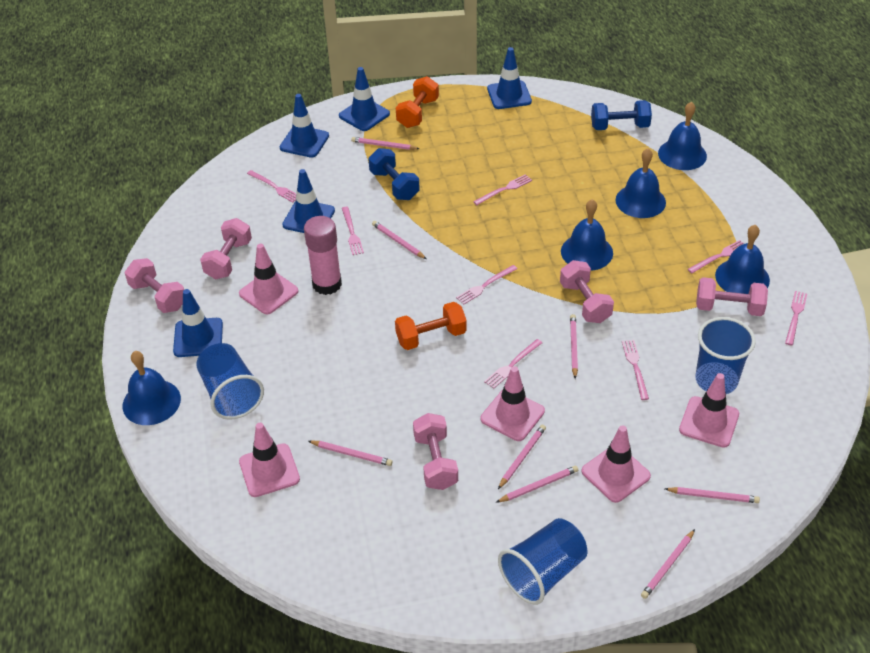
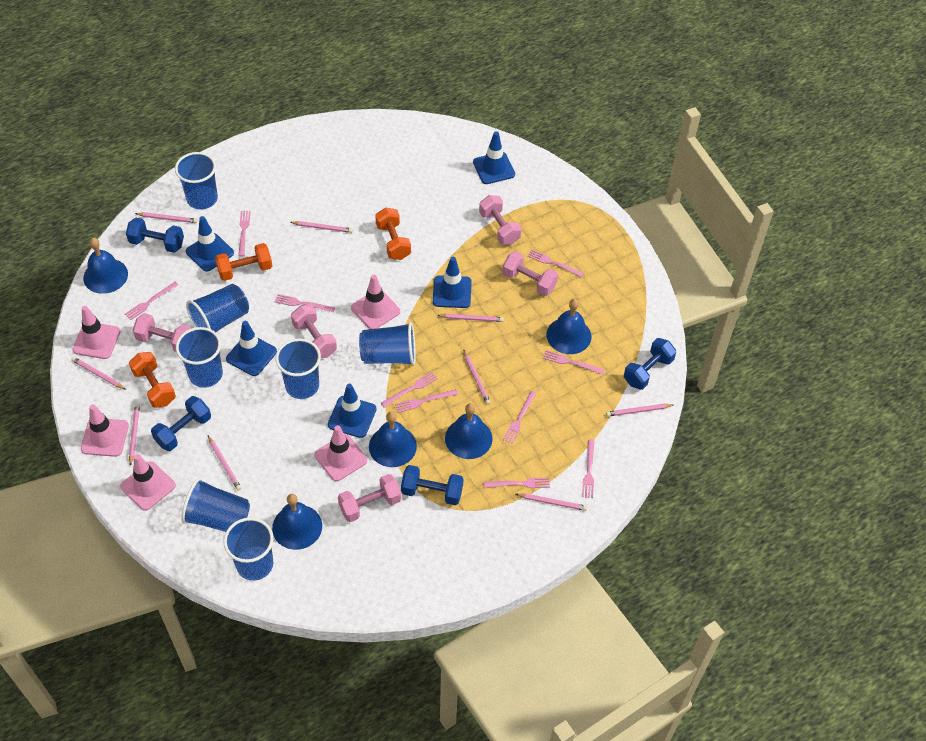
blue cup: 3 -> 7
blue dumbbell: 2 -> 4
orange dumbbell: 2 -> 3
pink fork: 8 -> 10
pink glue stick: 1 -> 0
pink pencil: 8 -> 9

